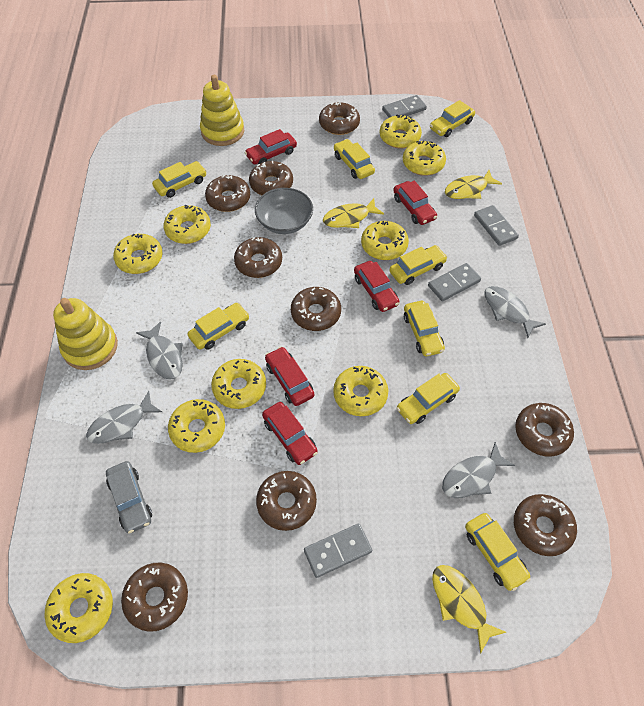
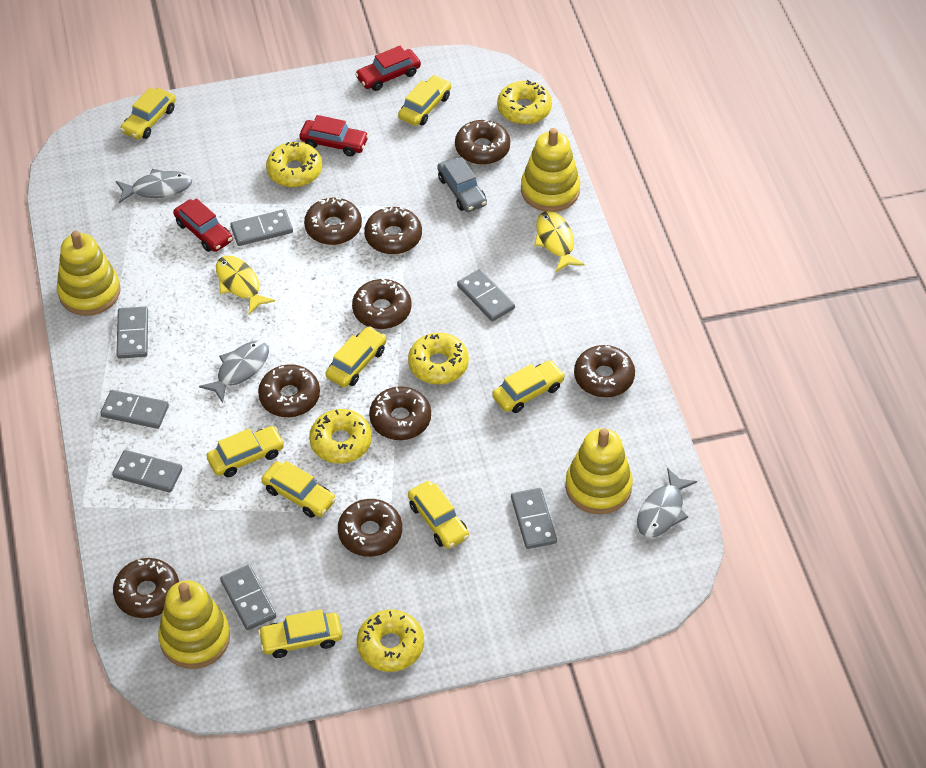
grey bowl: 1 -> 0
grey domino: 4 -> 7
grey fish: 4 -> 3
red car: 5 -> 3
yellow donut: 9 -> 5
yellow fish: 3 -> 2
yellow stacking toy: 2 -> 4

